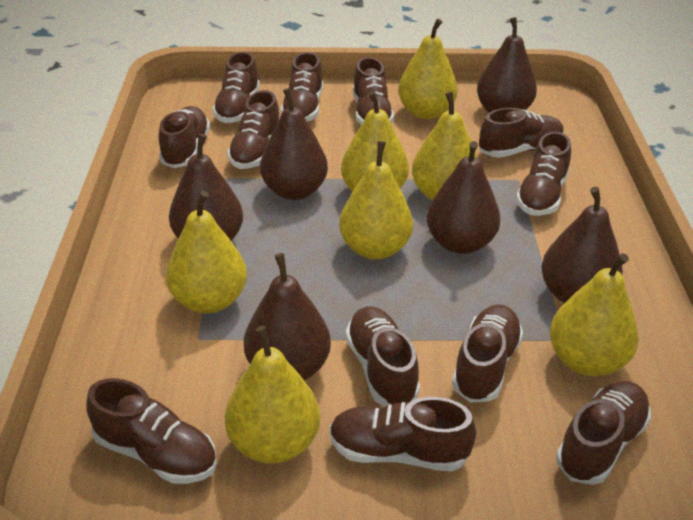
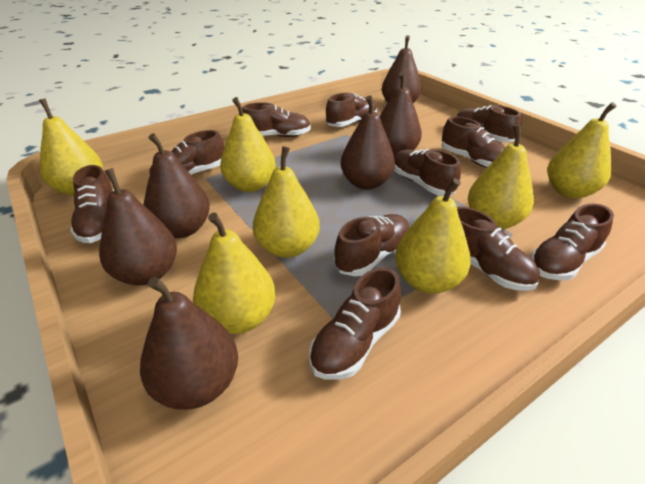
brown shoe: 12 -> 11

